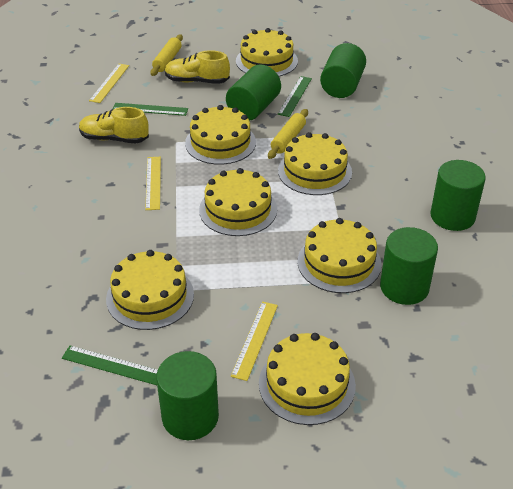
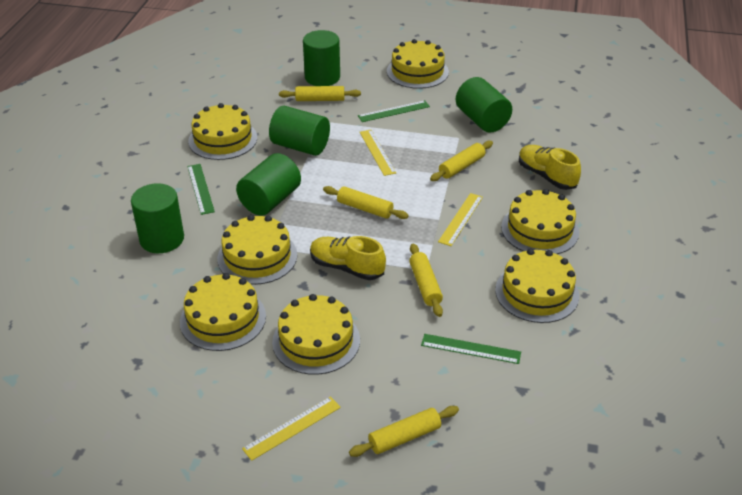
yellow rolling pin: 2 -> 5

